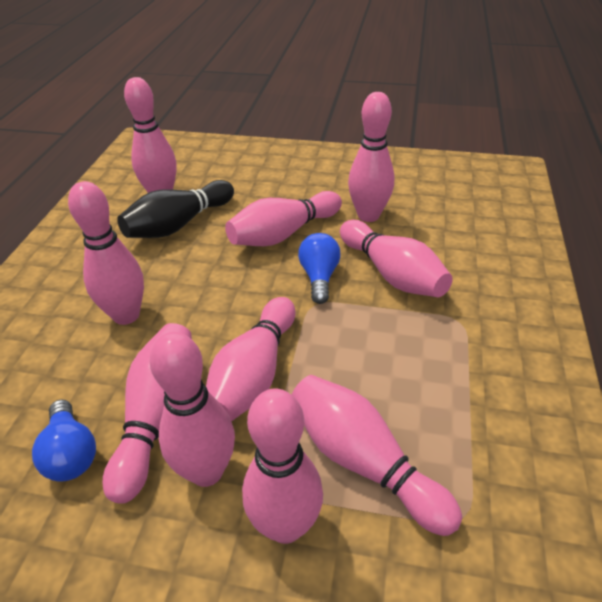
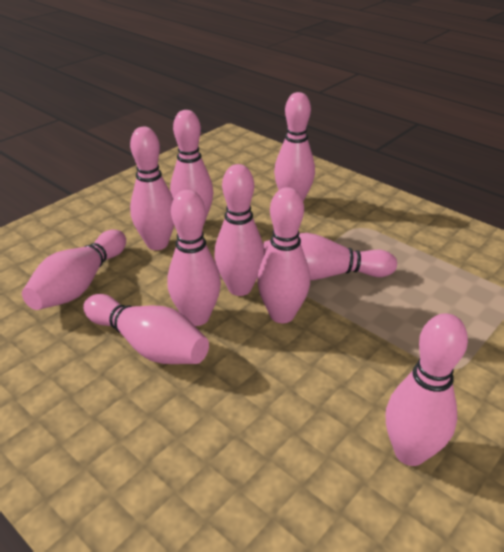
black bowling pin: 1 -> 0
blue light bulb: 2 -> 0

